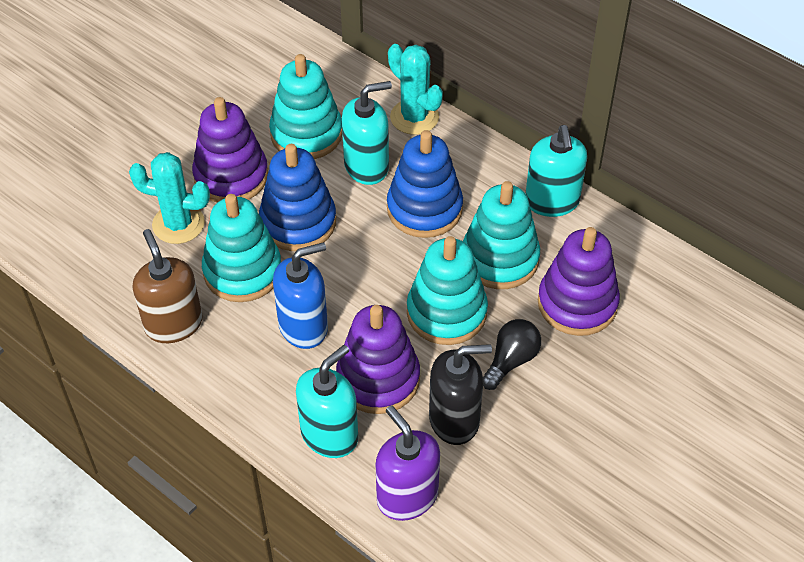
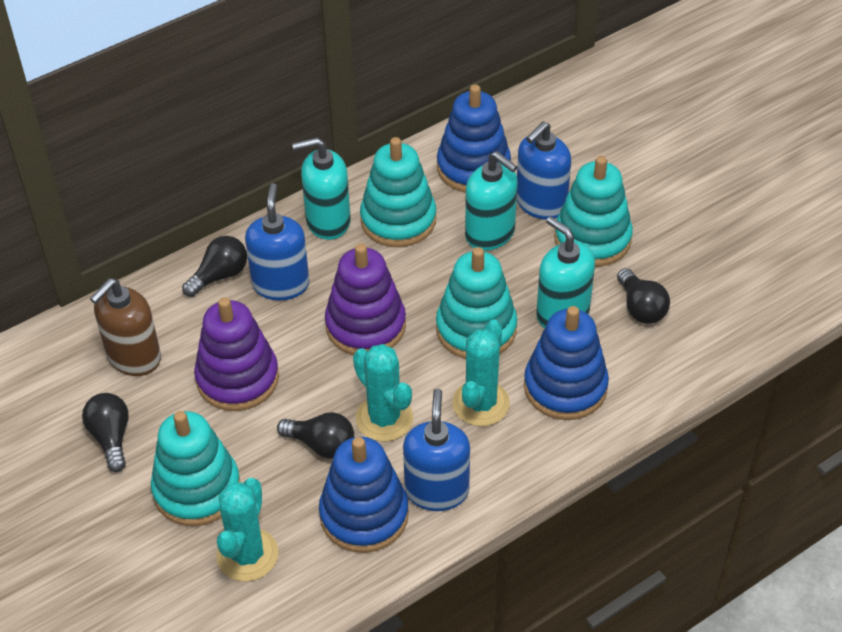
black light bulb: 1 -> 4
black soap dispenser: 1 -> 0
blue soap dispenser: 1 -> 3
blue stacking toy: 2 -> 3
purple soap dispenser: 1 -> 0
purple stacking toy: 3 -> 2
turquoise cactus: 2 -> 3

